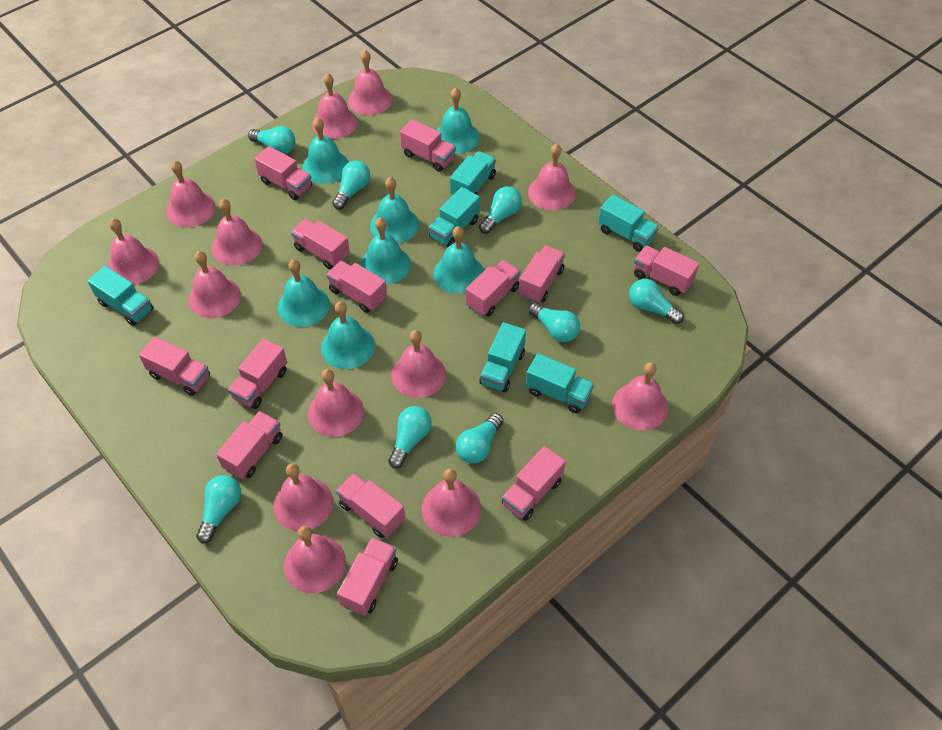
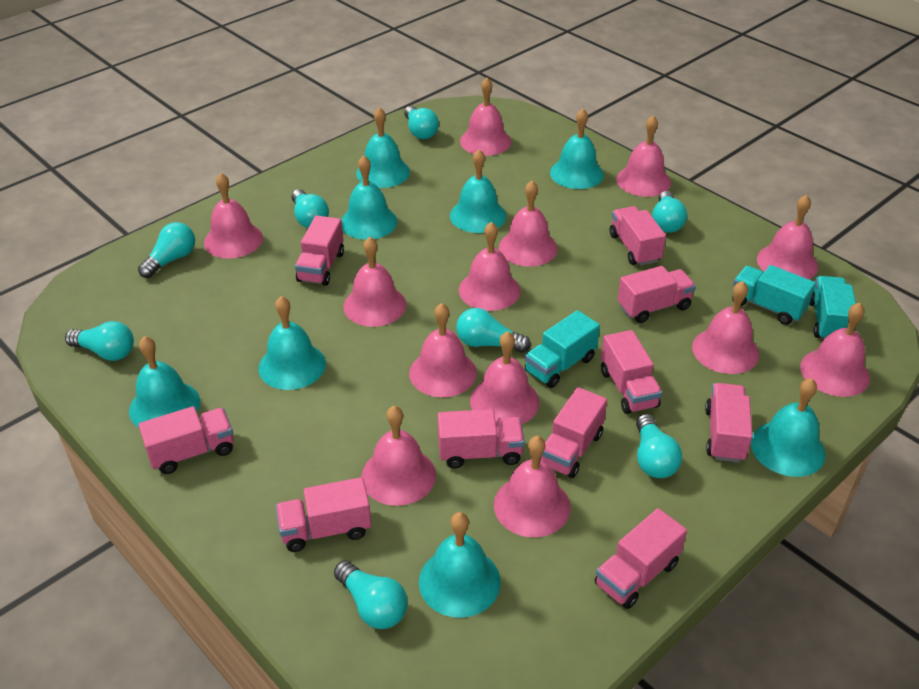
pink truck: 13 -> 10
turquoise bell: 7 -> 8
turquoise truck: 6 -> 3

